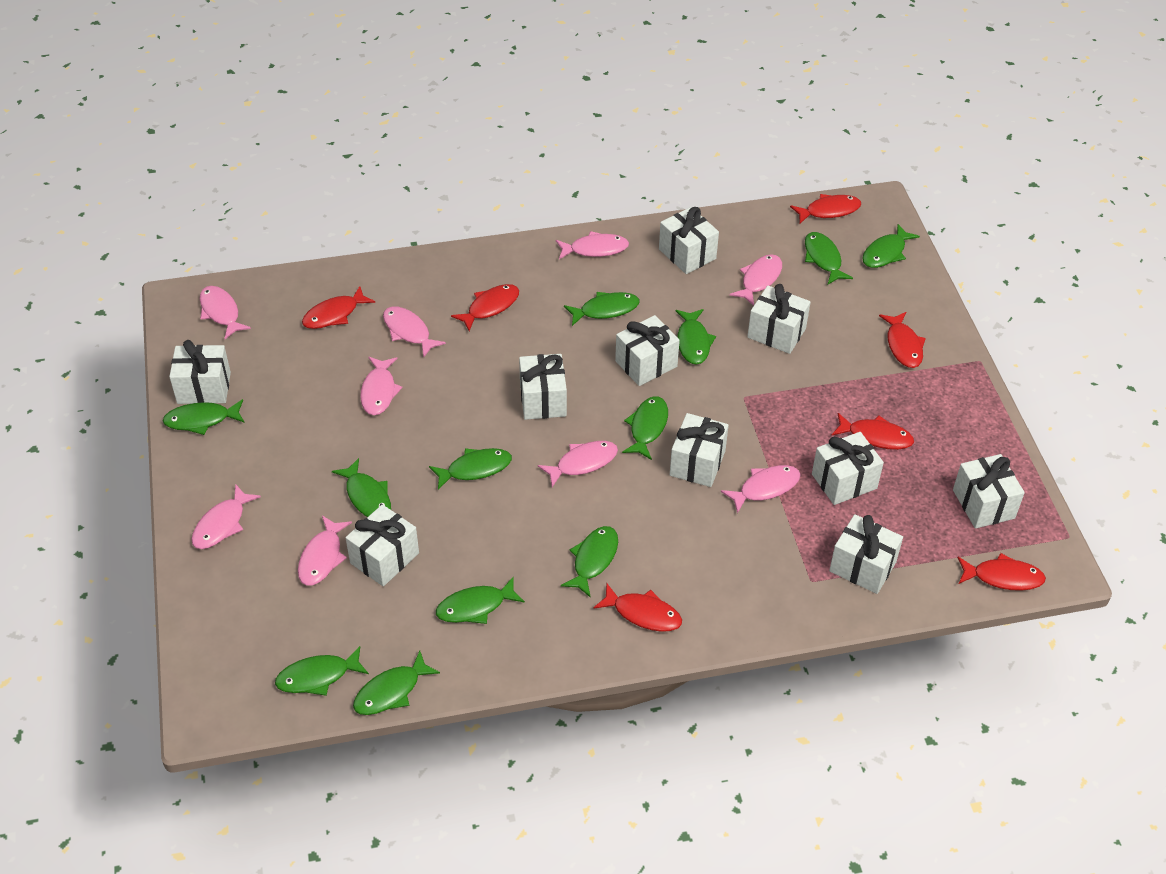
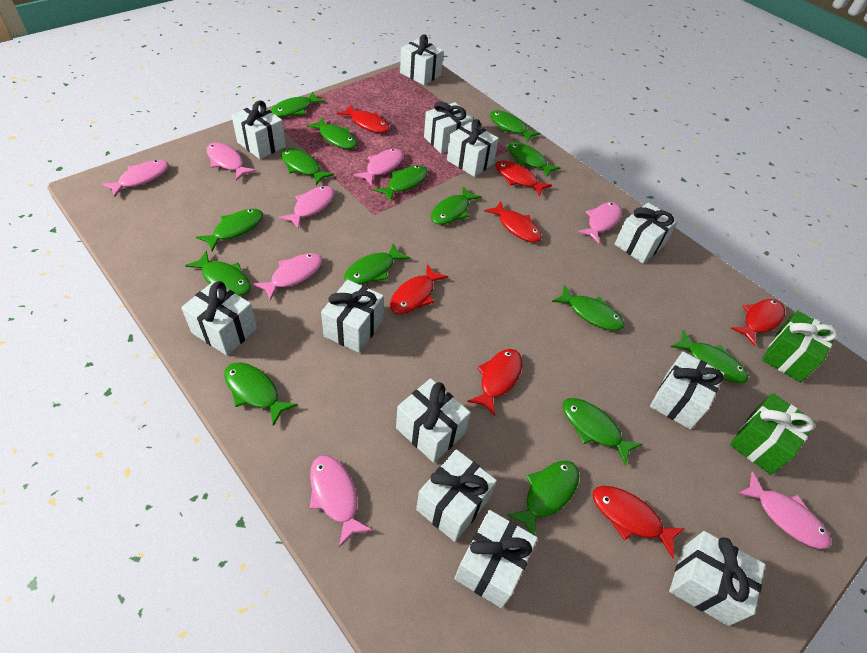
green fish: 12 -> 15
green gift: 0 -> 2
pink fish: 9 -> 8
white gift: 10 -> 12

